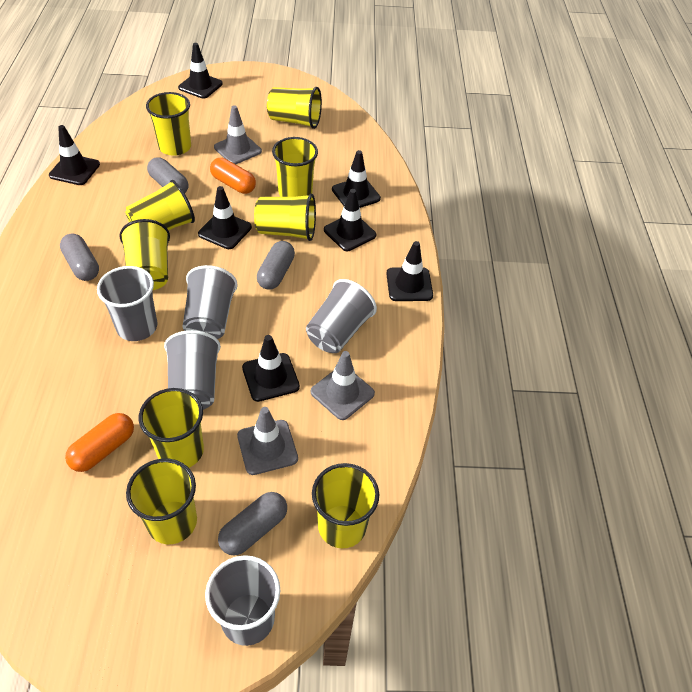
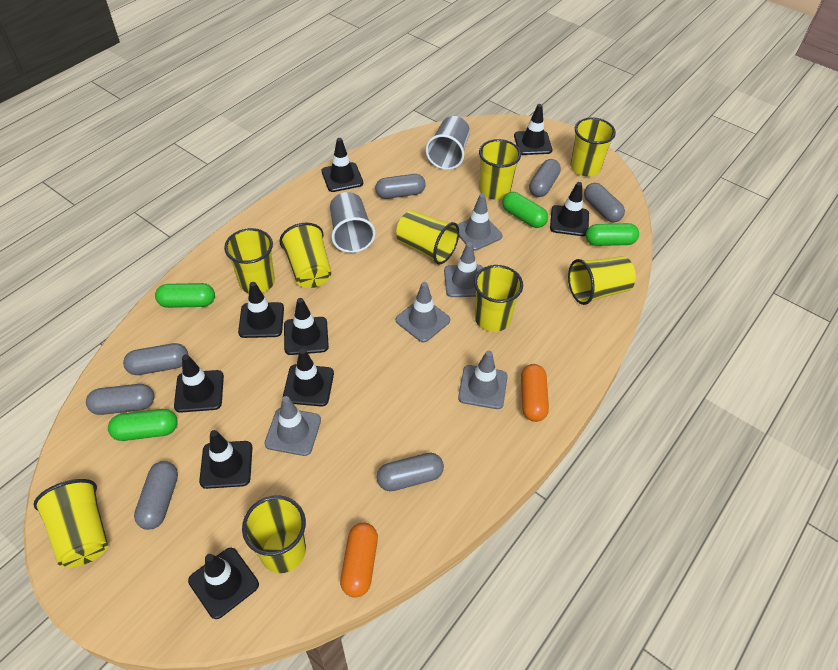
black traffic cone: 7 -> 9
green capsule: 0 -> 4
grey capsule: 4 -> 7
grey cup: 5 -> 2
grey traffic cone: 3 -> 5

